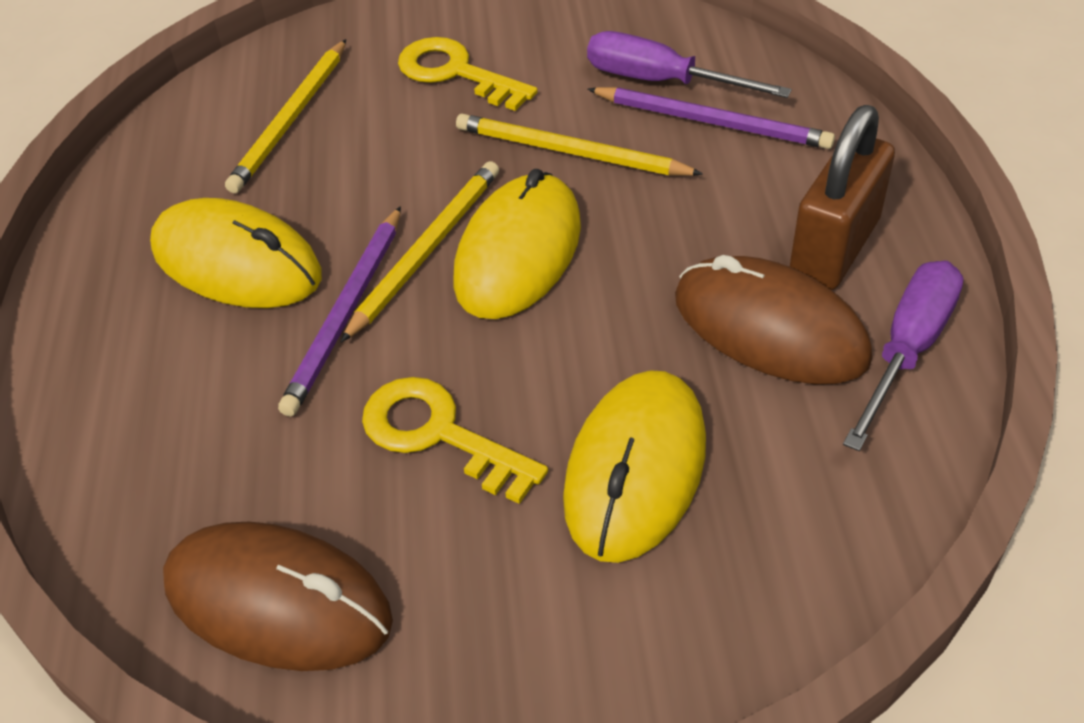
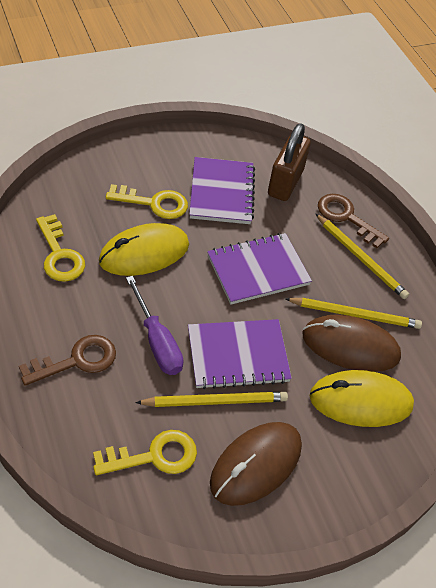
brown key: 0 -> 2
purple notebook: 0 -> 3
purple pencil: 2 -> 0
purple screwdriver: 2 -> 1
yellow key: 2 -> 3
yellow mouse: 3 -> 2

